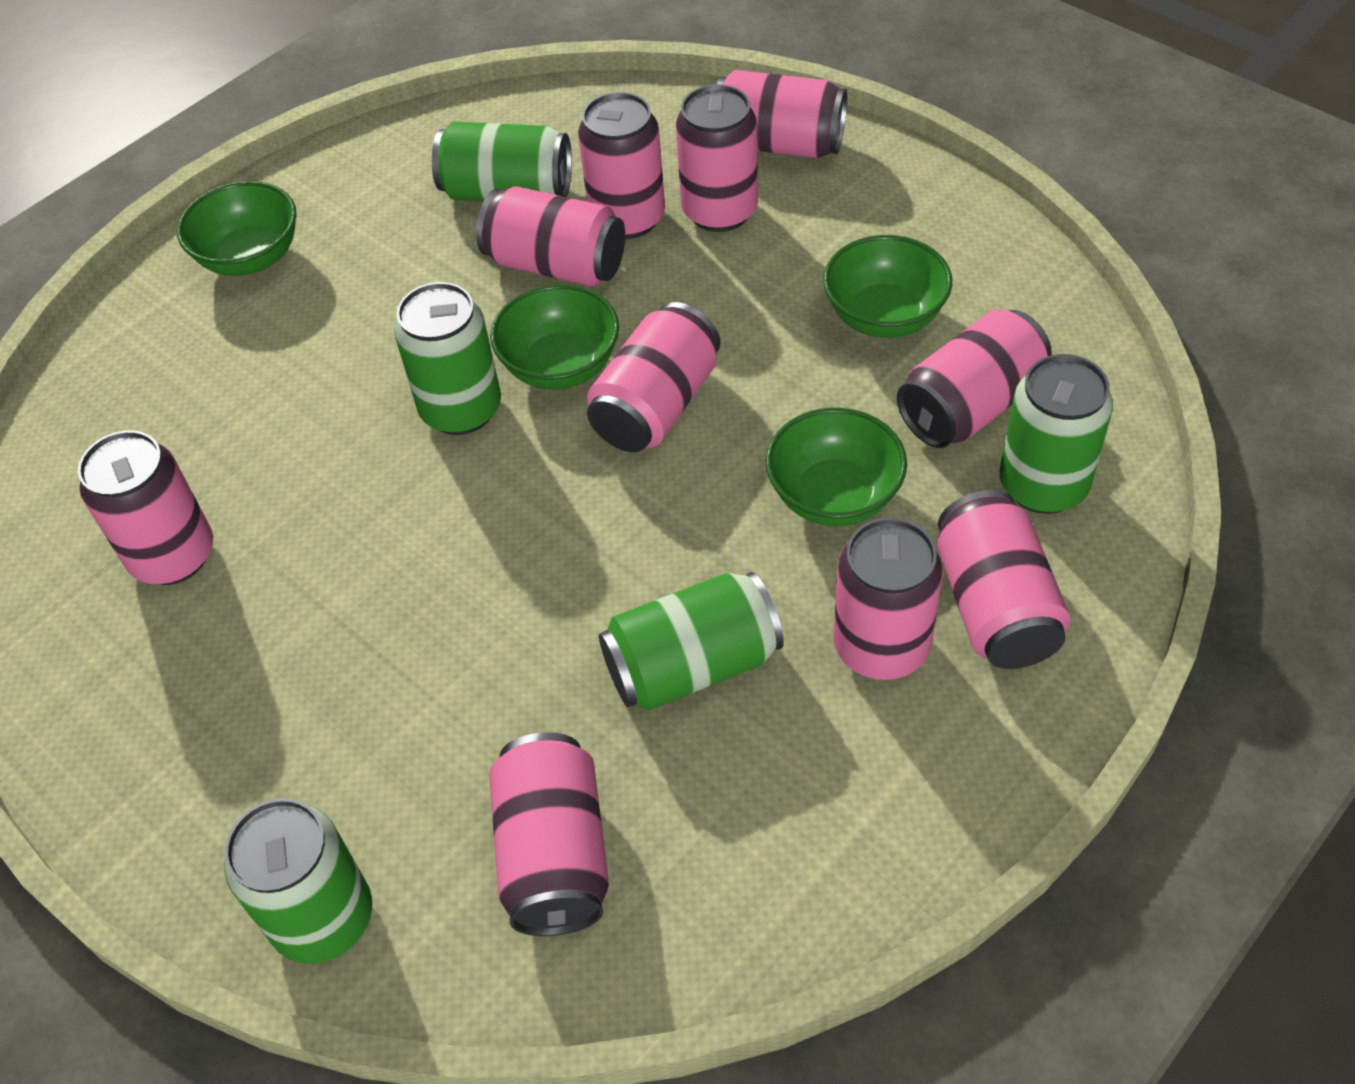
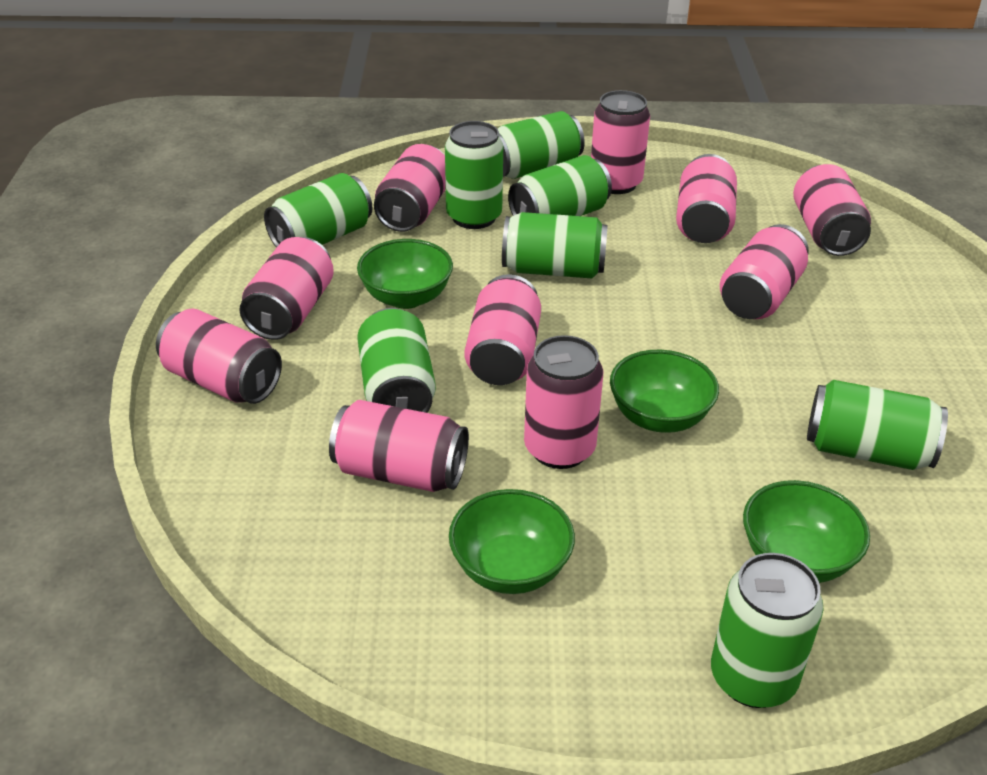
green can: 5 -> 8

